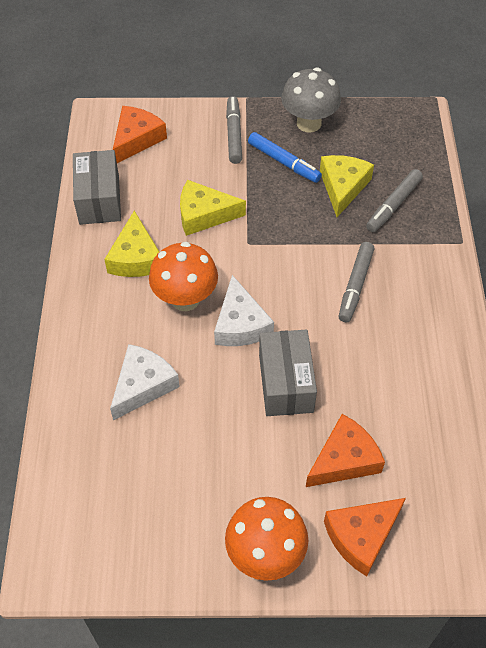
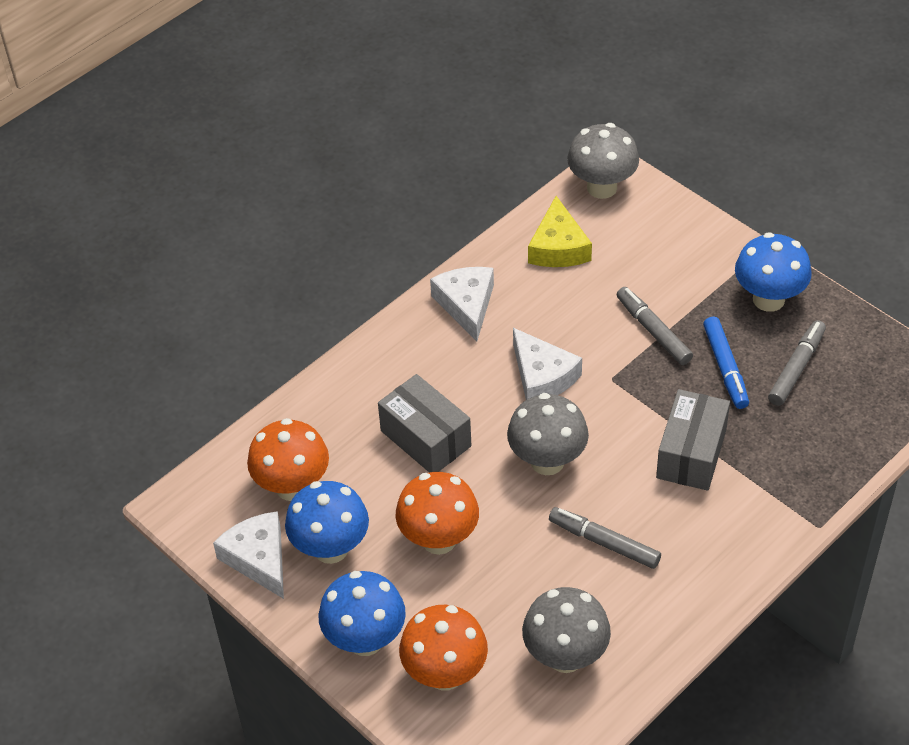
blue mushroom: 0 -> 3
grey mushroom: 1 -> 3
orange cheese: 3 -> 0
orange mushroom: 2 -> 3
white cheese: 2 -> 3
yellow cheese: 3 -> 1

